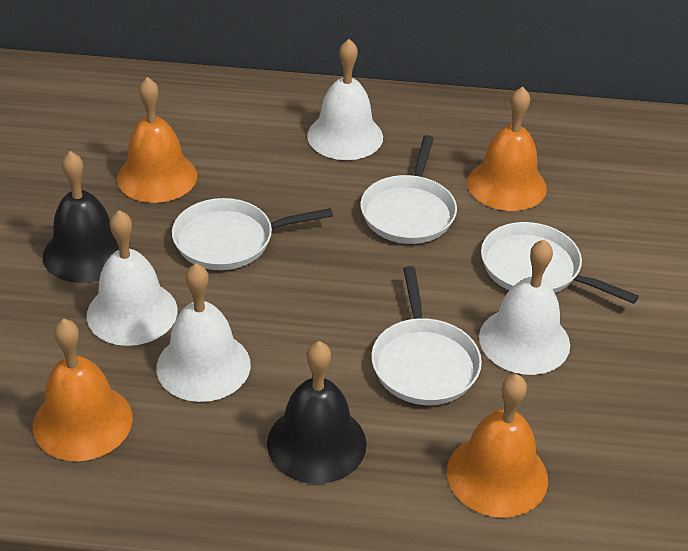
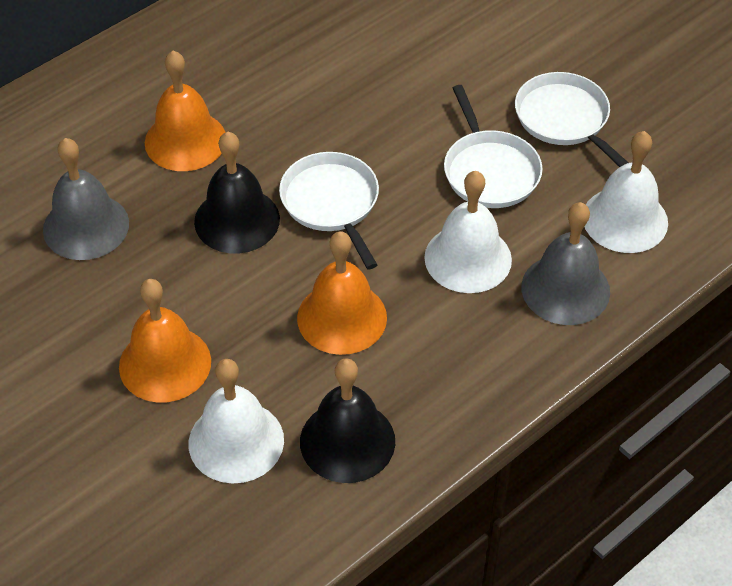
grey bell: 0 -> 2
orange bell: 4 -> 3
white bell: 4 -> 3
white pan: 4 -> 3

